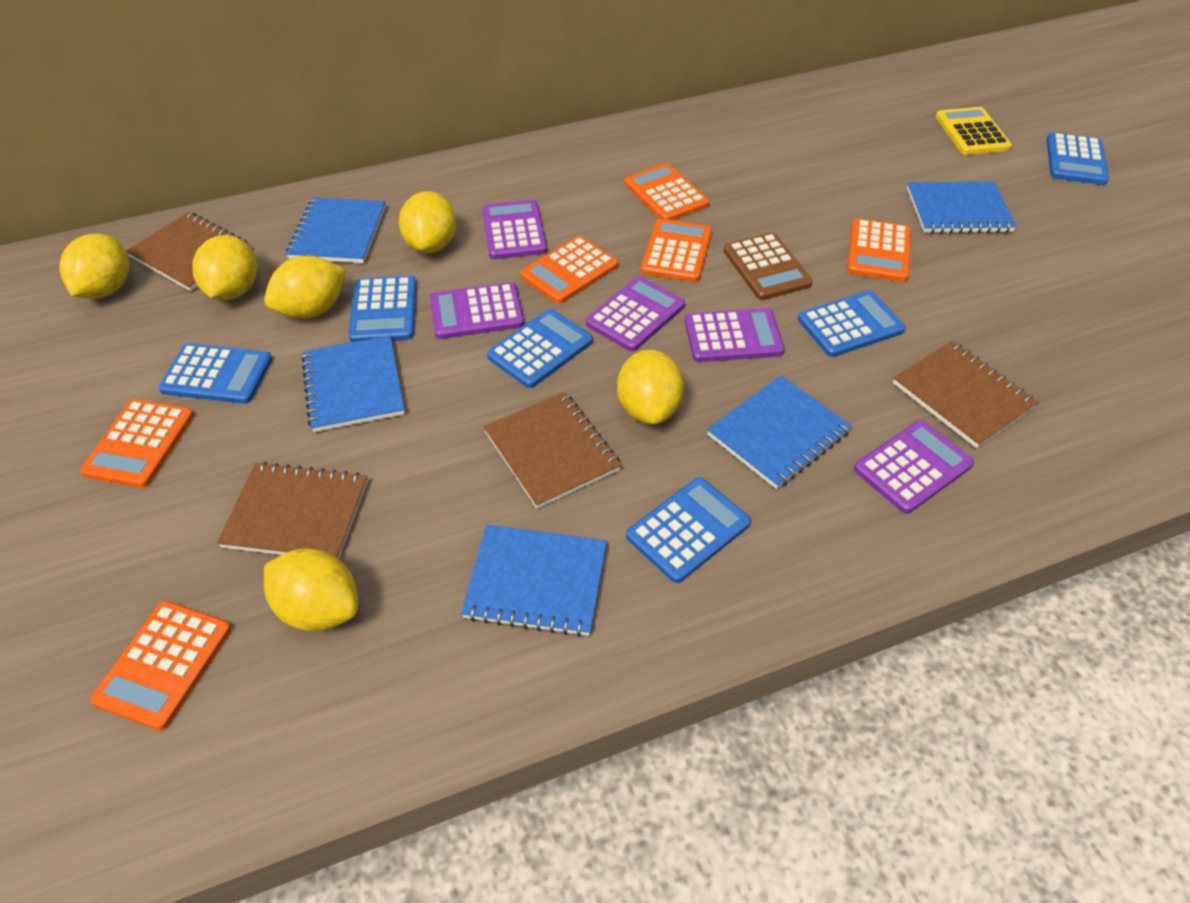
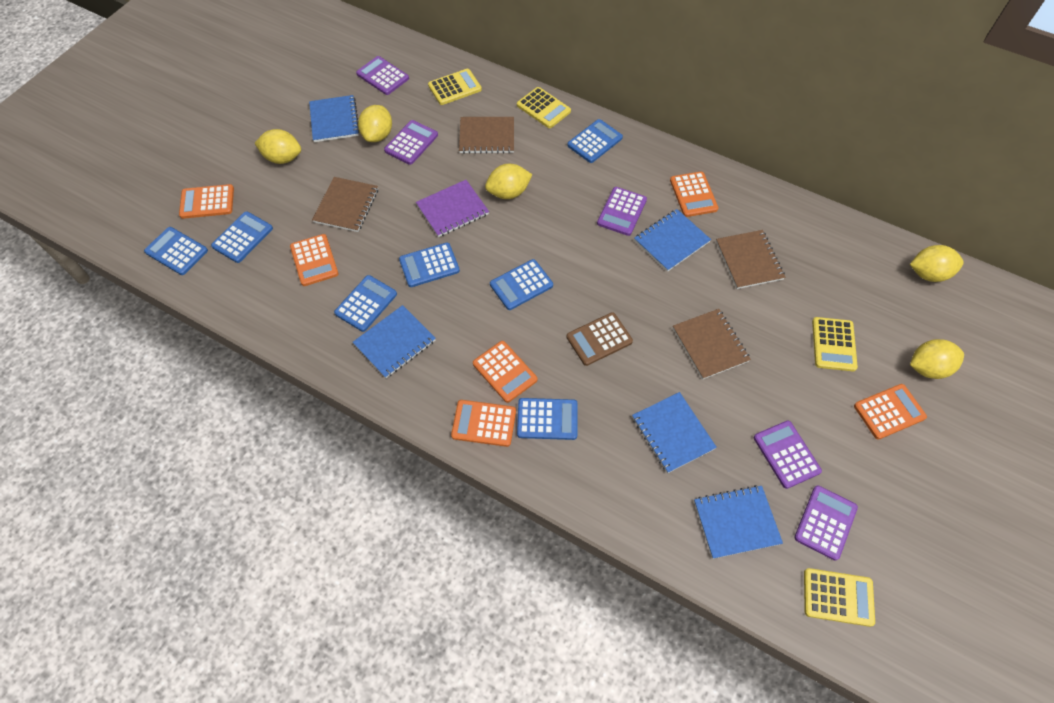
blue calculator: 6 -> 7
purple notebook: 0 -> 1
yellow calculator: 1 -> 4
yellow lemon: 6 -> 5

